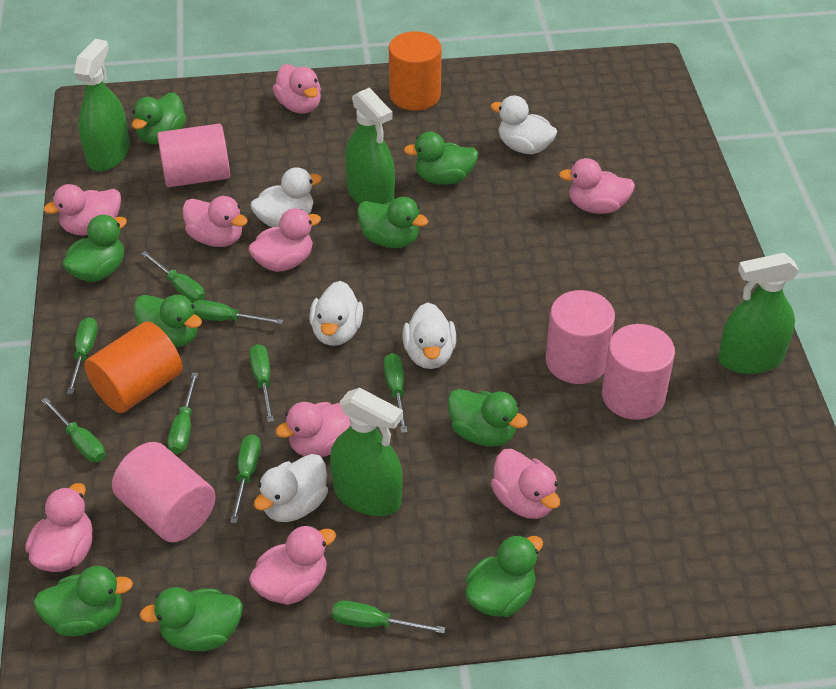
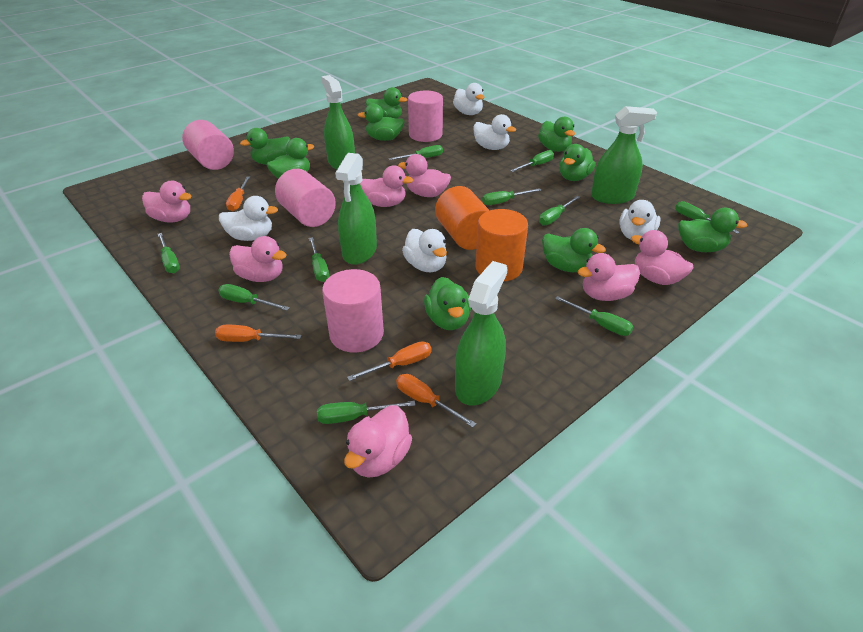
green screwdriver: 9 -> 10
orange screwdriver: 0 -> 4
pink duck: 9 -> 7

